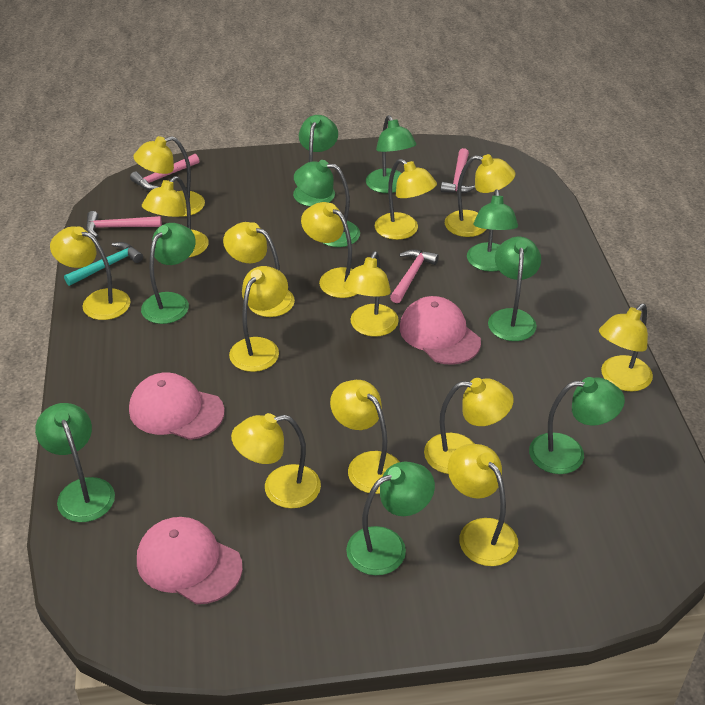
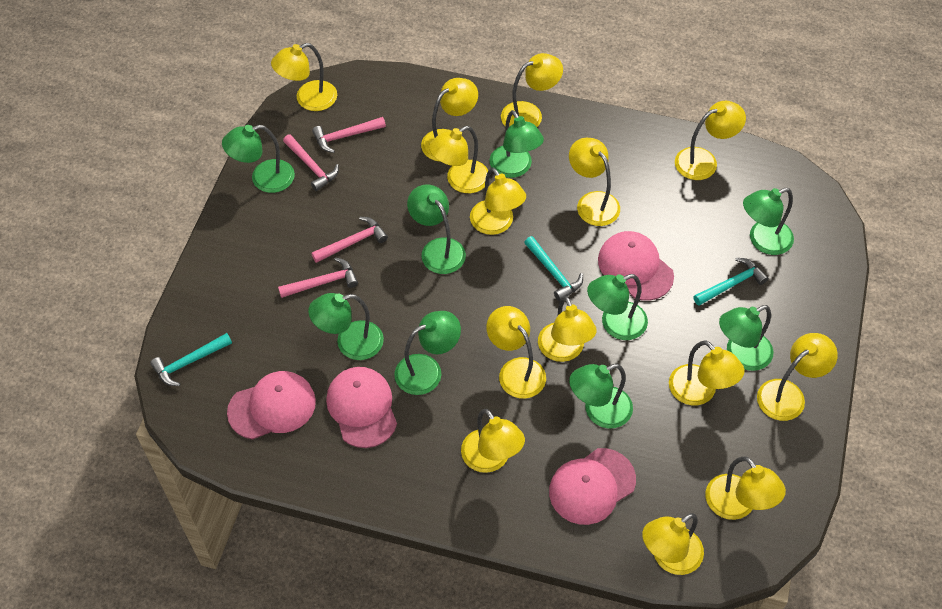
pink cap: 3 -> 4
turquoise hammer: 1 -> 3

